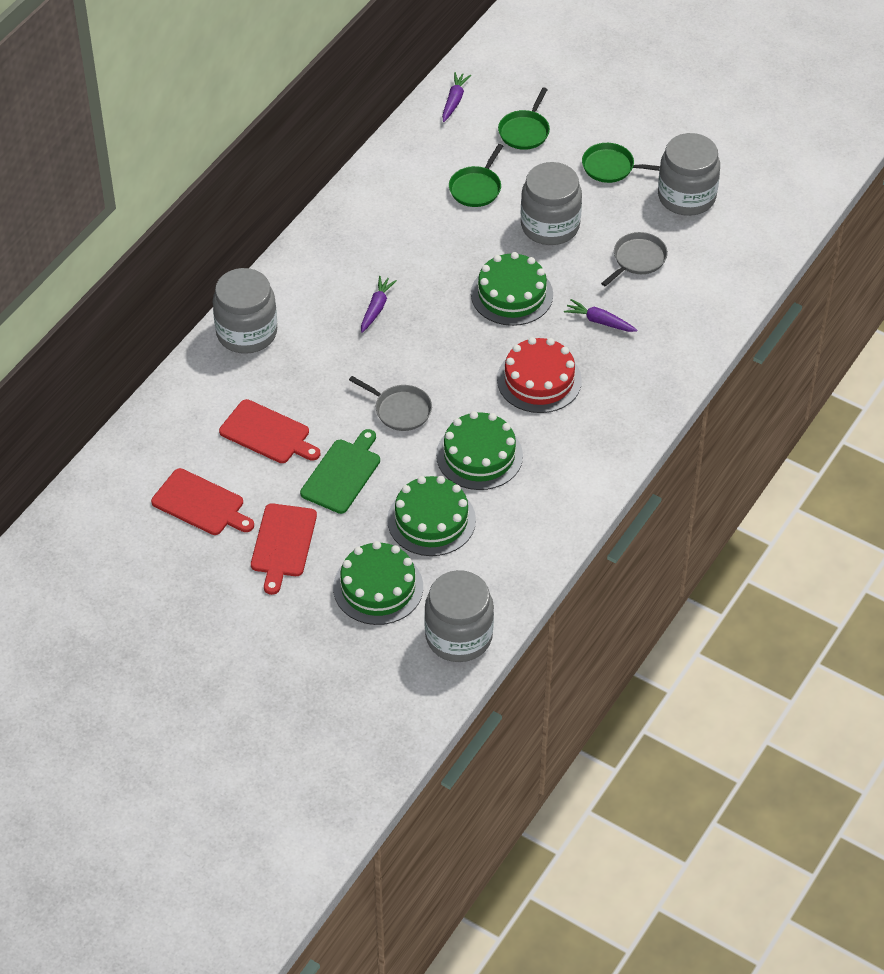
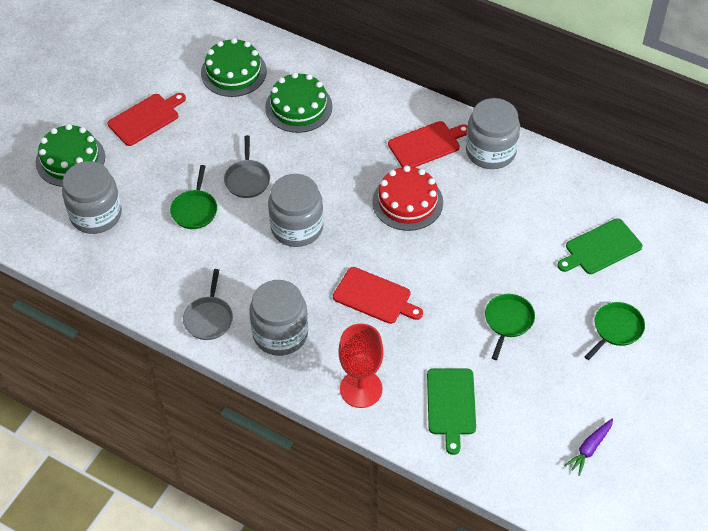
green cake: 4 -> 3
green cutting board: 1 -> 2
purple carrot: 3 -> 1
red goblet: 0 -> 1

